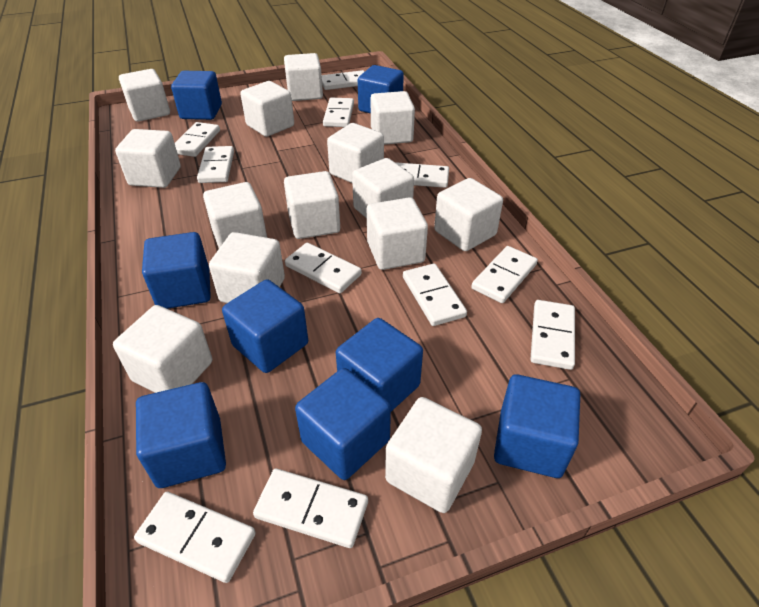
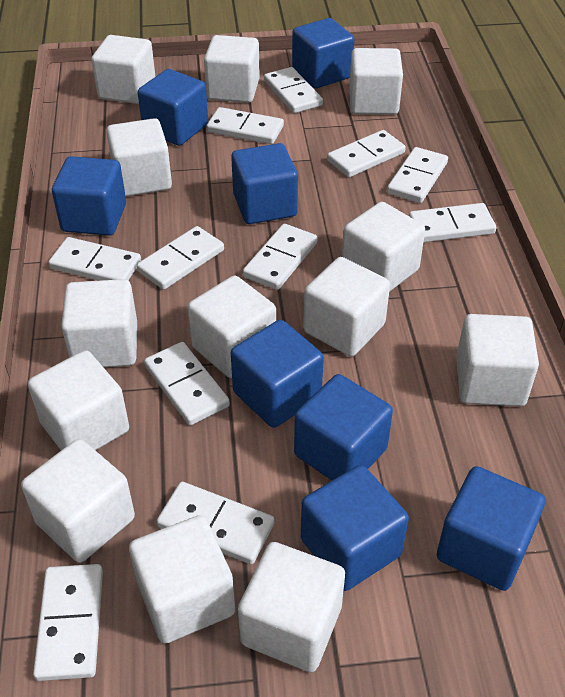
white cube: 14 -> 13

